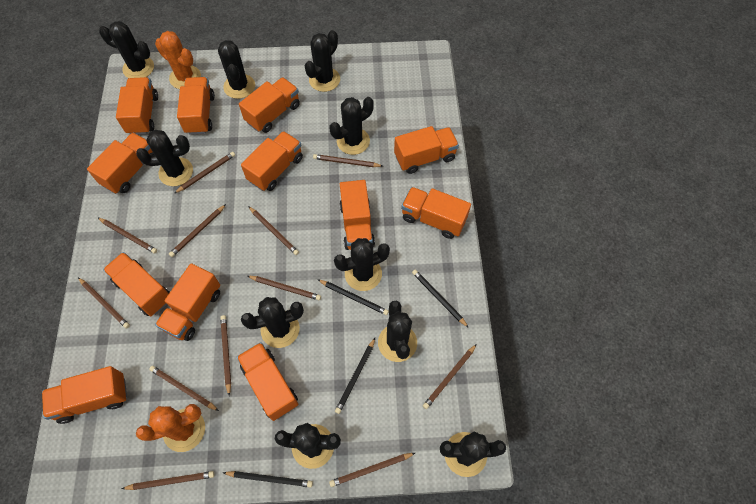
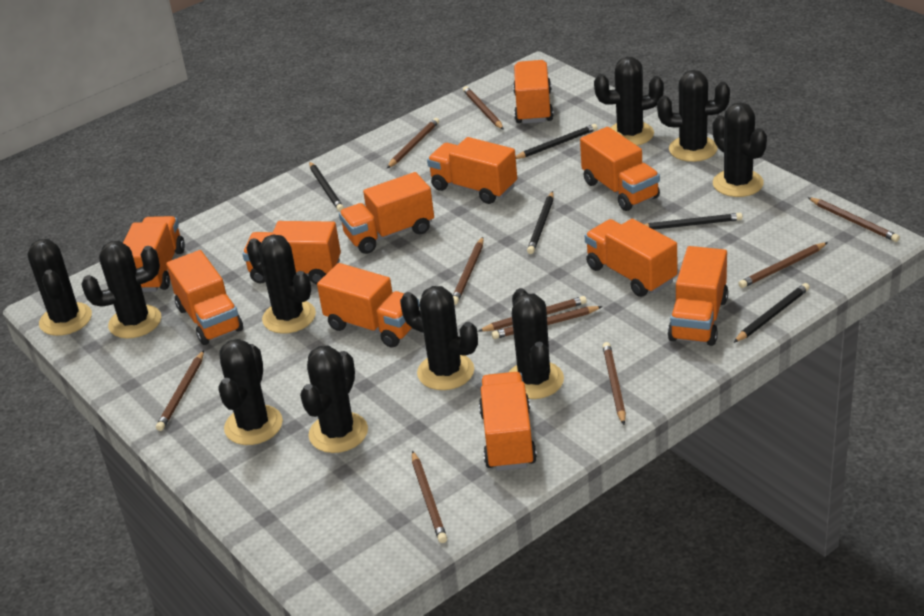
black pencil: 4 -> 5
brown pencil: 12 -> 10
orange cactus: 2 -> 0
orange truck: 12 -> 11

